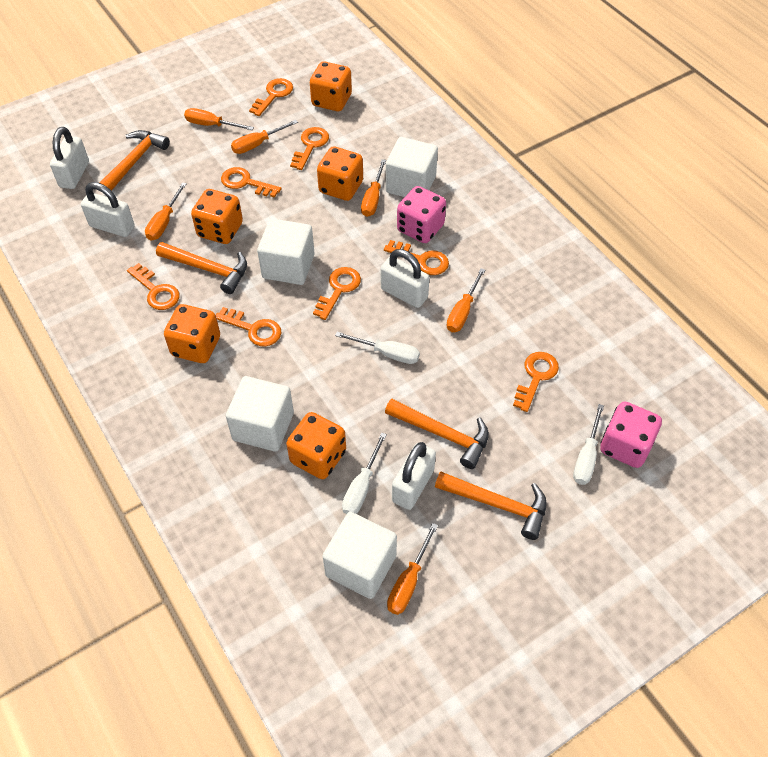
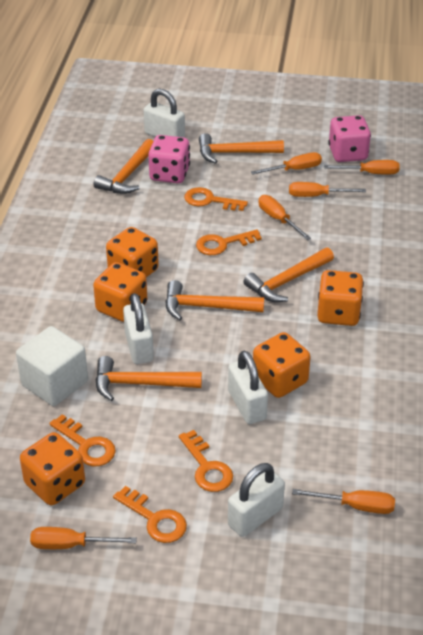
orange hammer: 4 -> 5
orange key: 8 -> 5
white cube: 4 -> 1
white screwdriver: 3 -> 0

